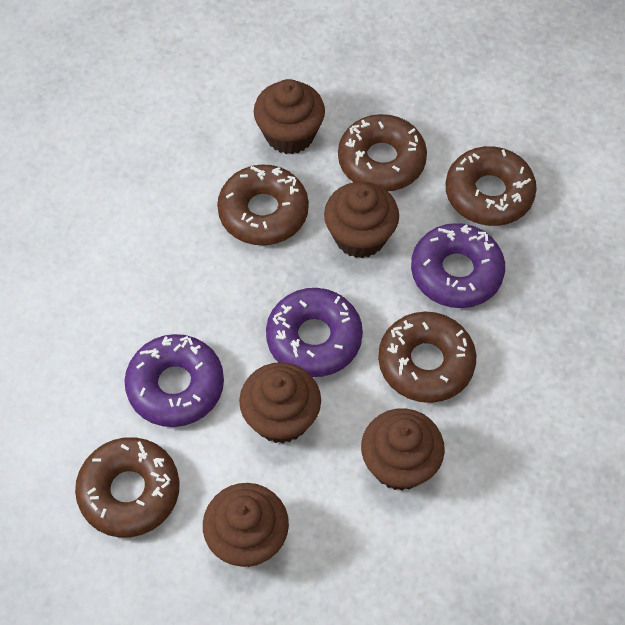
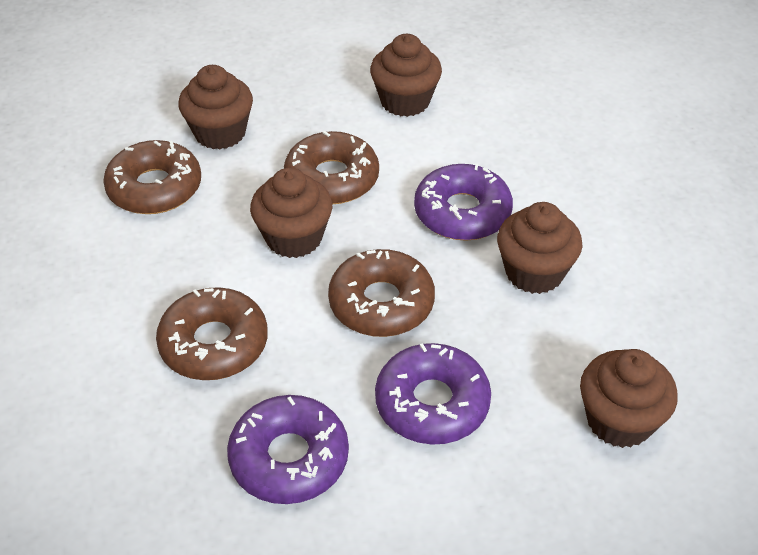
brown donut: 5 -> 4

